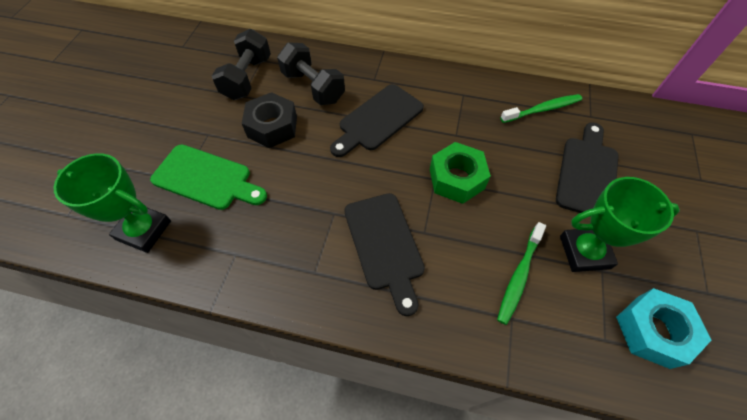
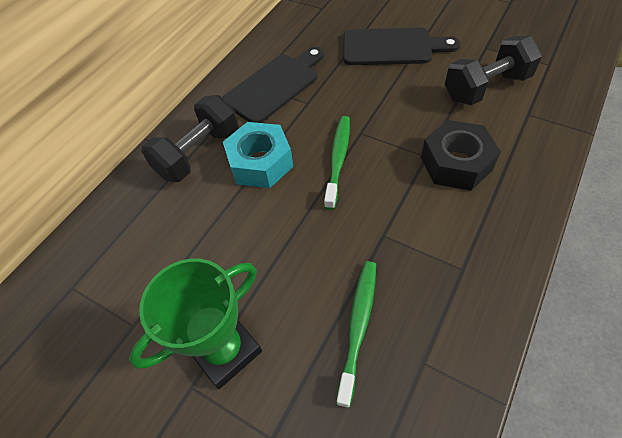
black cutting board: 3 -> 2
green cutting board: 1 -> 0
green nut: 1 -> 0
green trophy: 2 -> 1

